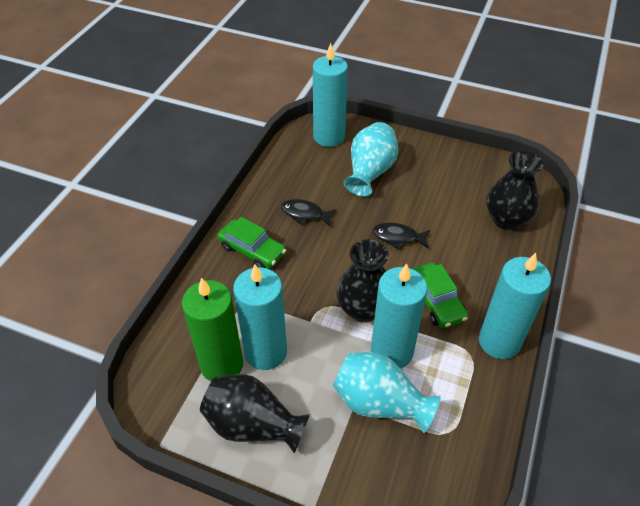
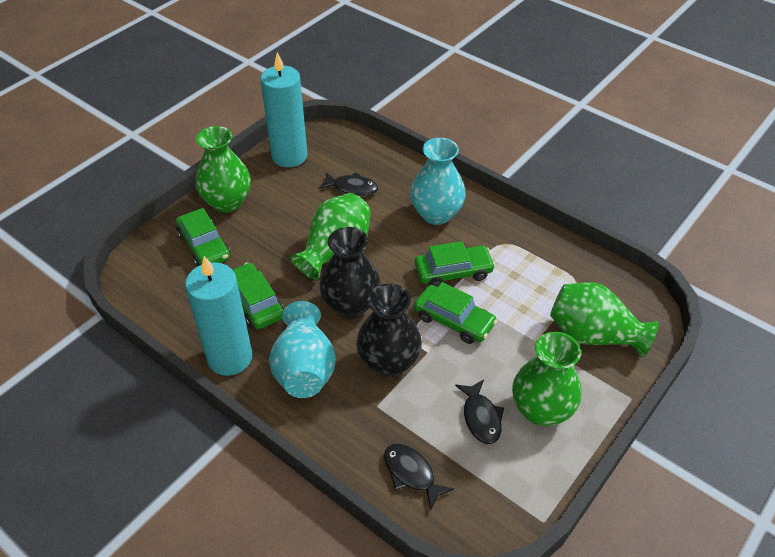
black fish: 2 -> 3
black vase: 3 -> 2
green candle: 1 -> 0
green car: 2 -> 4
green vase: 0 -> 4
turquoise candle: 4 -> 2

